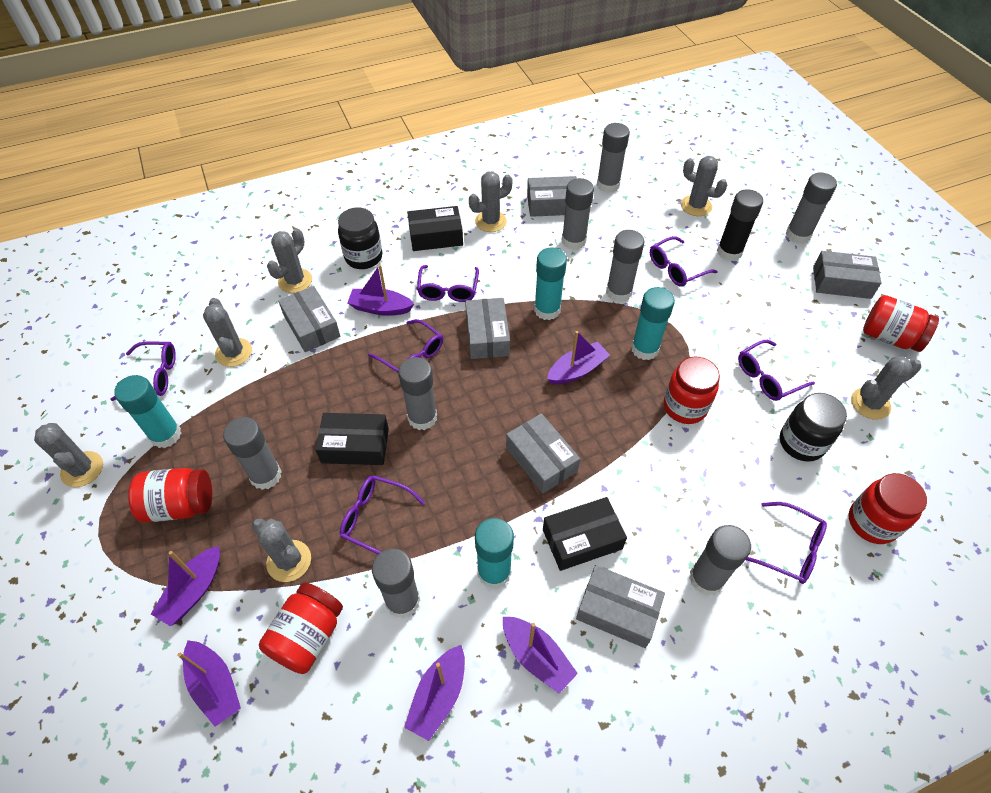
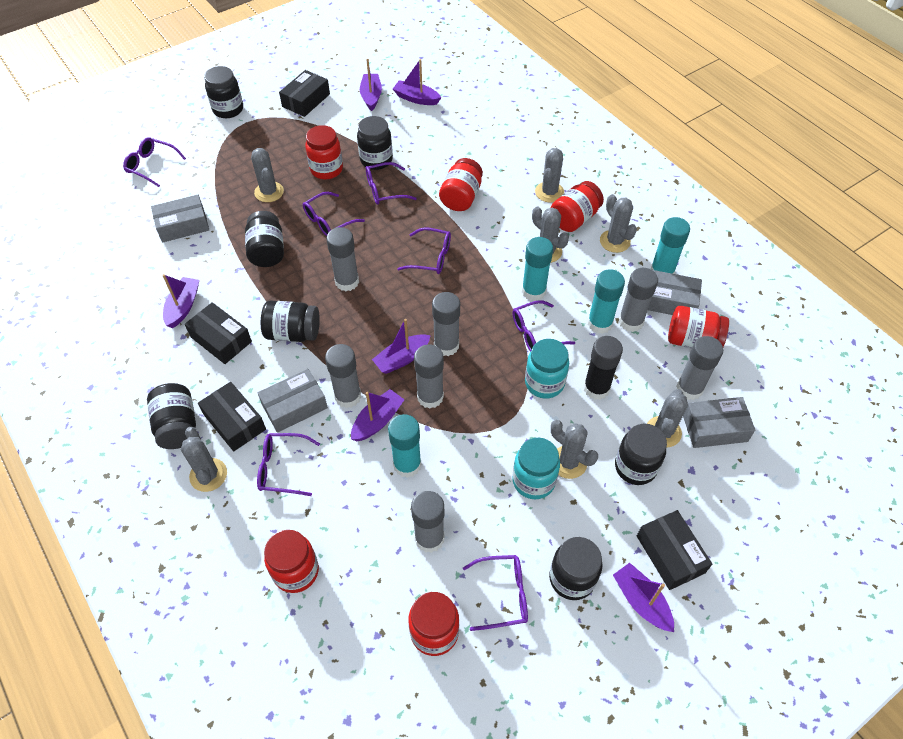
black box: 3 -> 4
black jar: 2 -> 7
grey box: 6 -> 4
grey glue stick: 8 -> 7
red jar: 5 -> 6
turquoise jar: 0 -> 2

